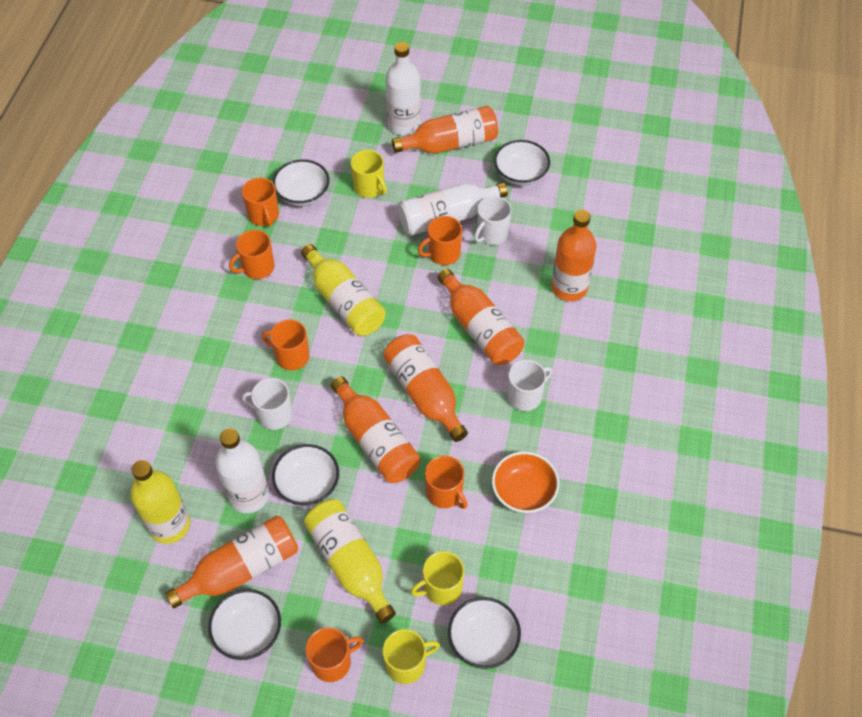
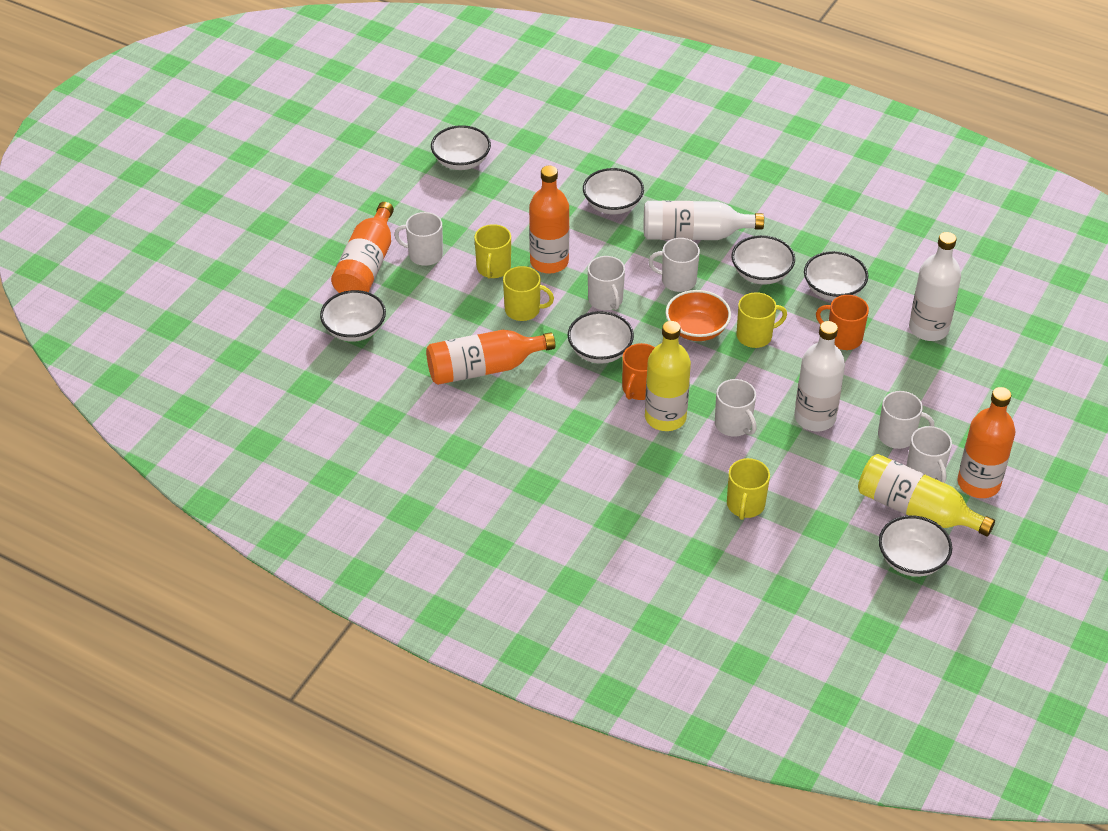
orange bottle: 6 -> 4
orange mug: 6 -> 2
white bowl: 5 -> 7
white mug: 3 -> 6
yellow bottle: 3 -> 2
yellow mug: 3 -> 4

